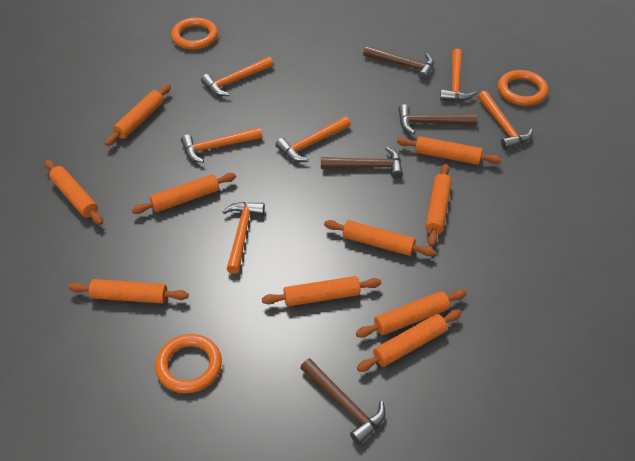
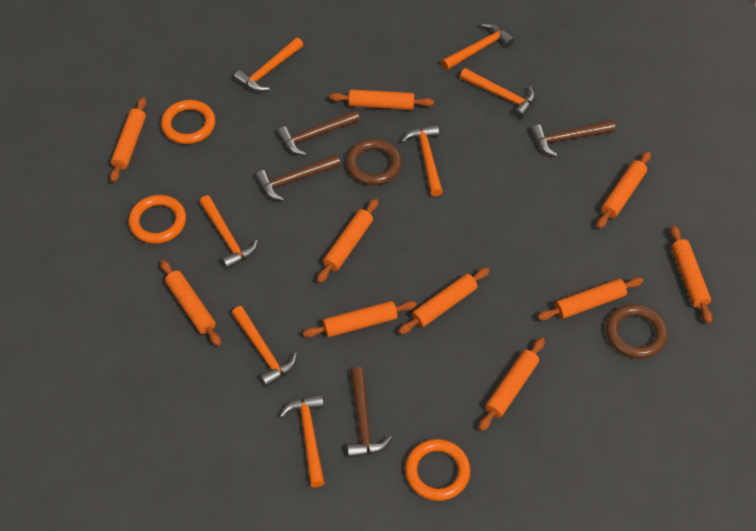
brown ring: 0 -> 2
orange hammer: 6 -> 7

